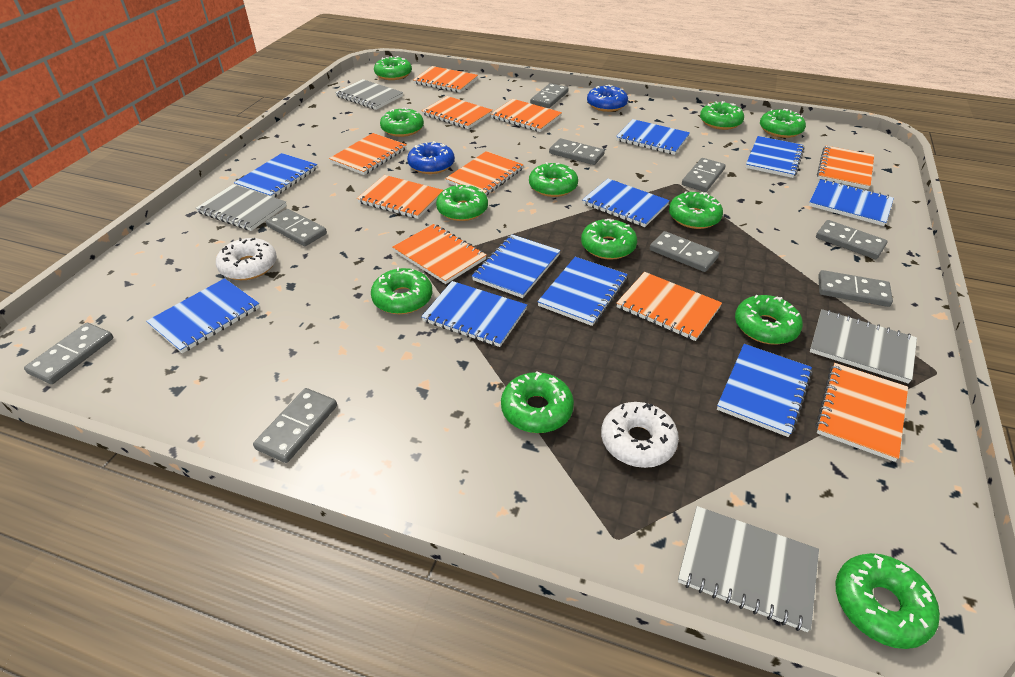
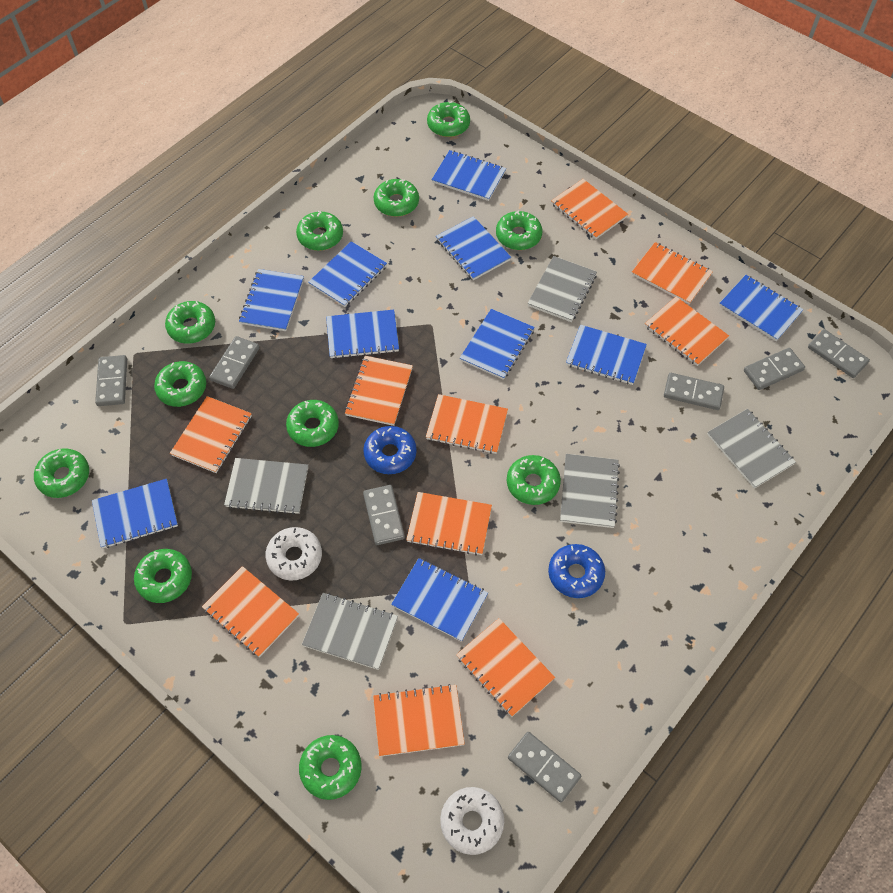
green donut: 12 -> 11
grey domino: 9 -> 7
grey notebook: 4 -> 5

